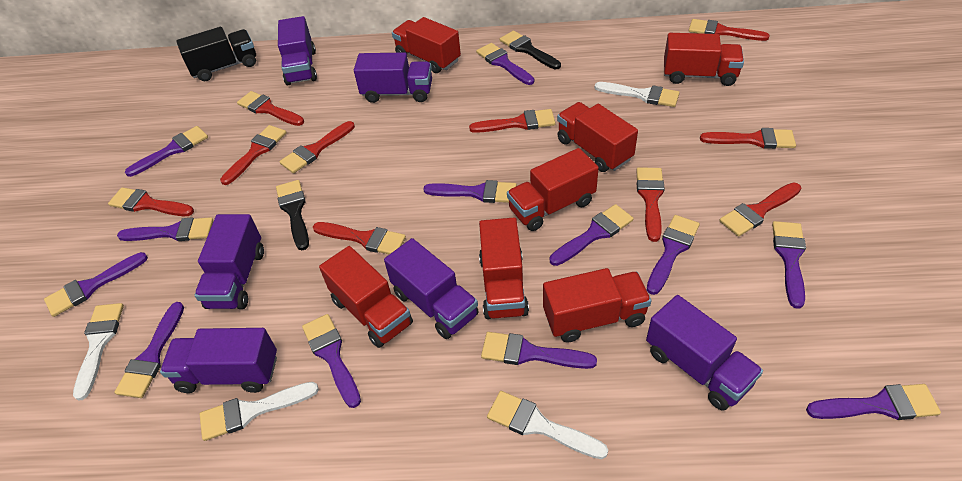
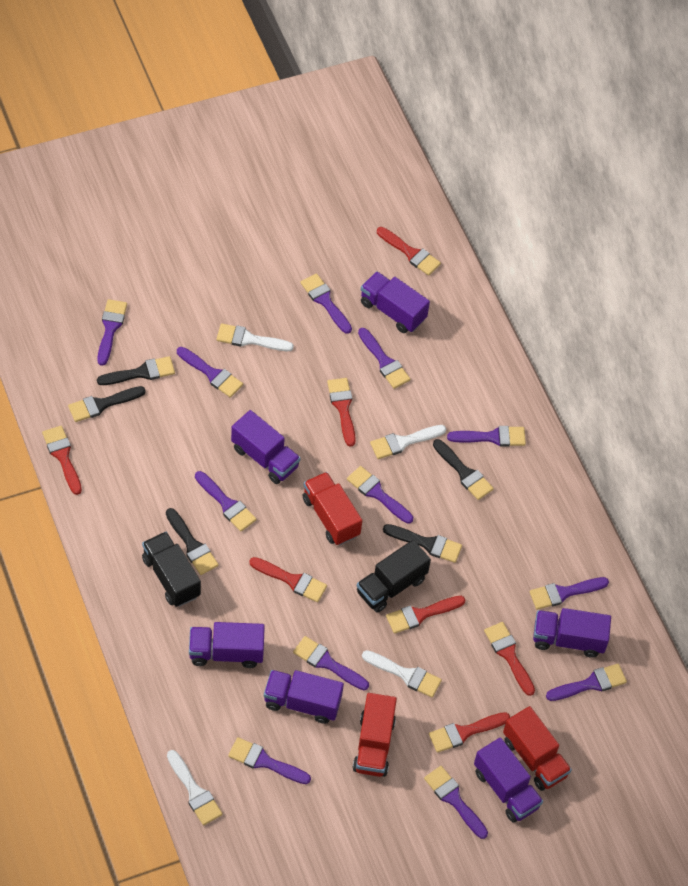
black brush: 2 -> 5
black truck: 1 -> 2
red brush: 10 -> 7
red truck: 7 -> 3

